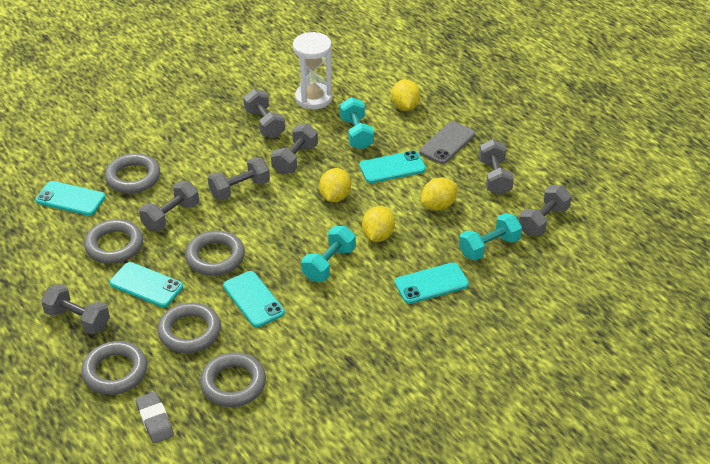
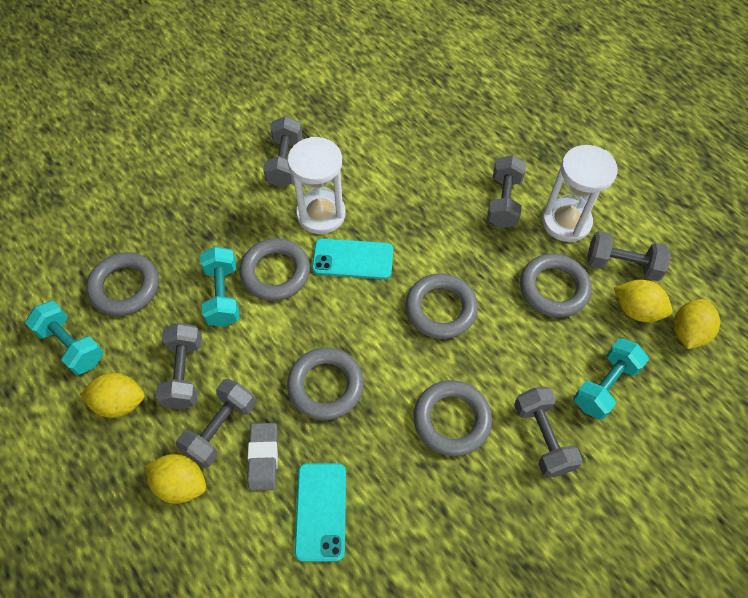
grey dumbbell: 7 -> 6
grey phone: 1 -> 0
turquoise phone: 5 -> 2
white hourglass: 1 -> 2

